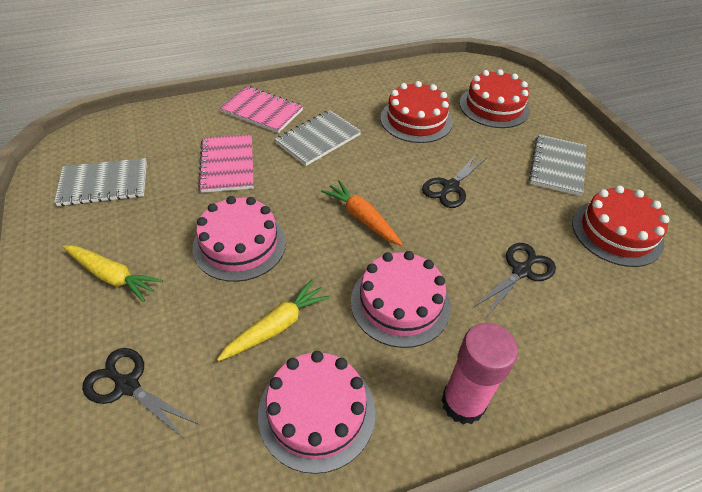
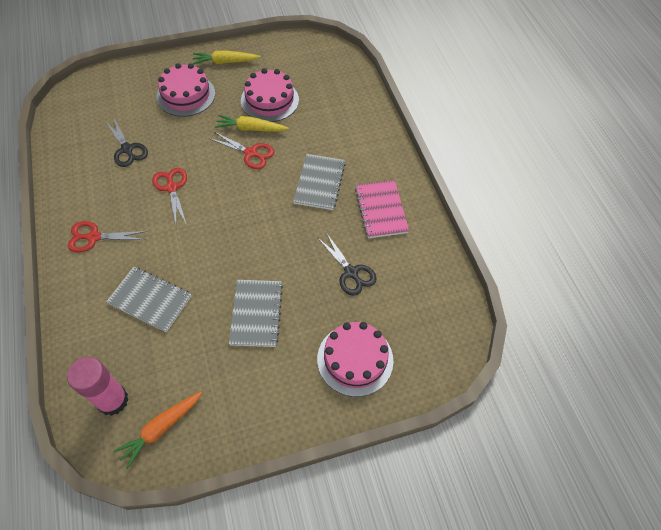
black scissors: 3 -> 2
pink notebook: 2 -> 1
red cake: 3 -> 0
red scissors: 0 -> 3

